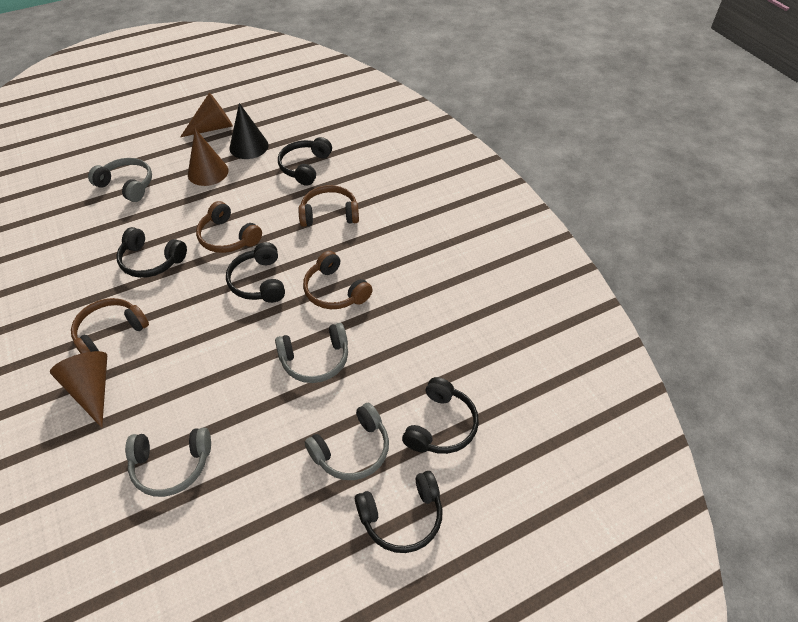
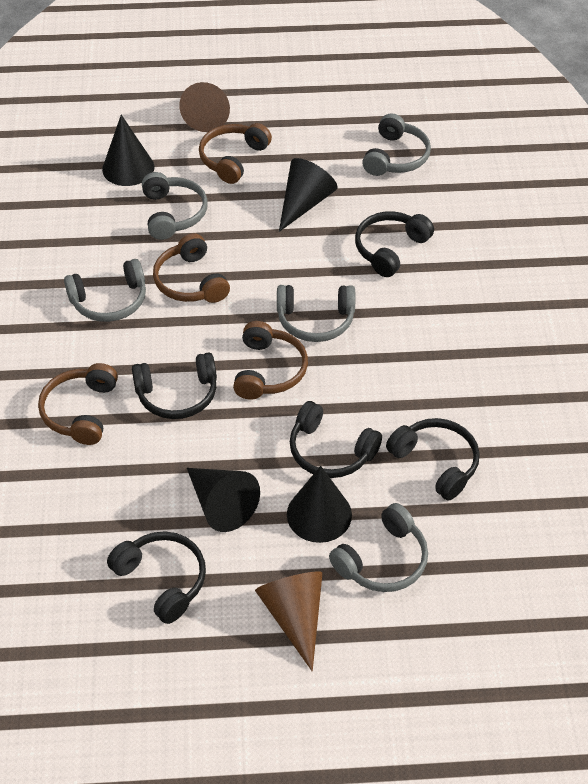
black cone: 1 -> 4
brown cone: 3 -> 2
grey headphones: 4 -> 5

